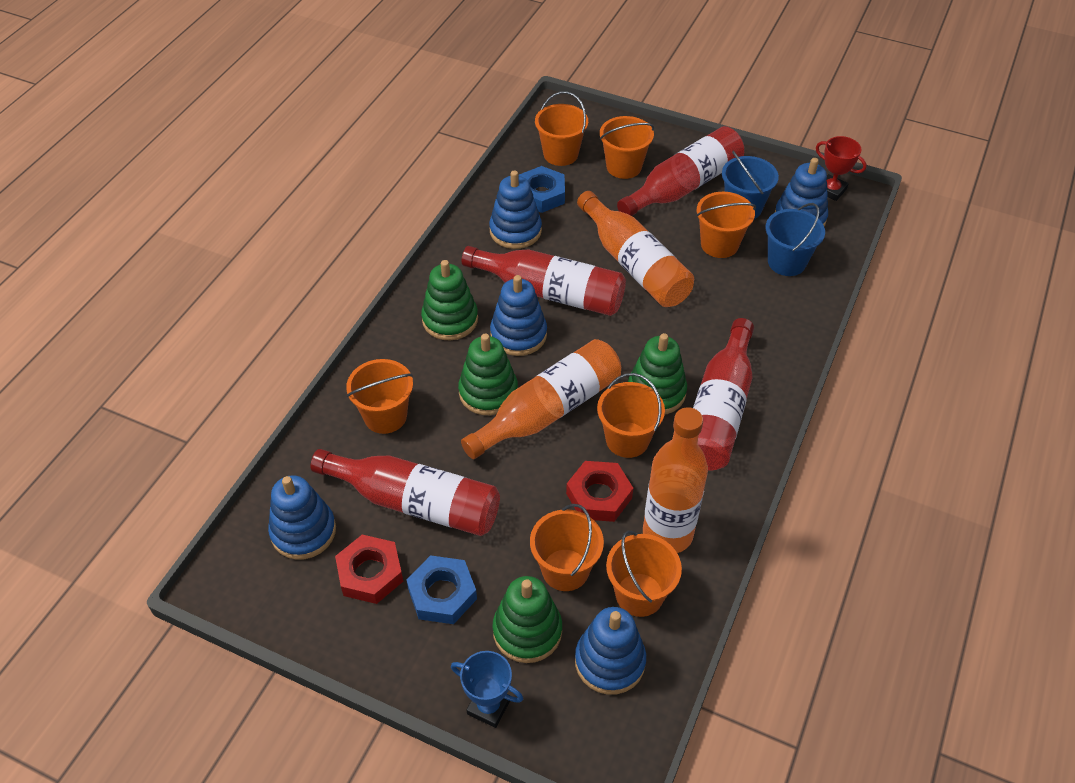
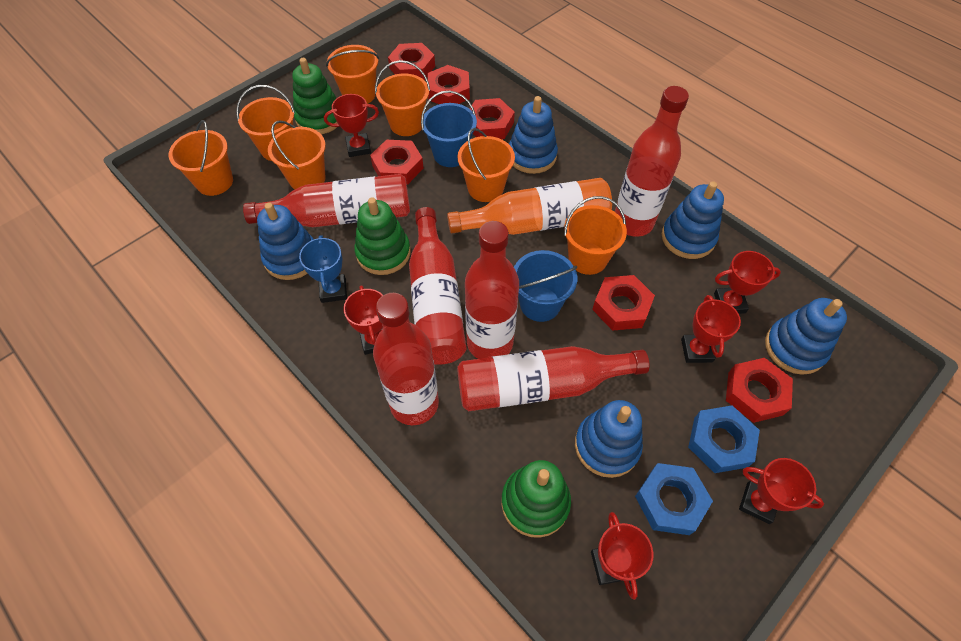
green stacking toy: 4 -> 3
orange bottle: 3 -> 1
red bottle: 4 -> 6
red nut: 2 -> 6
red trophy: 1 -> 6

